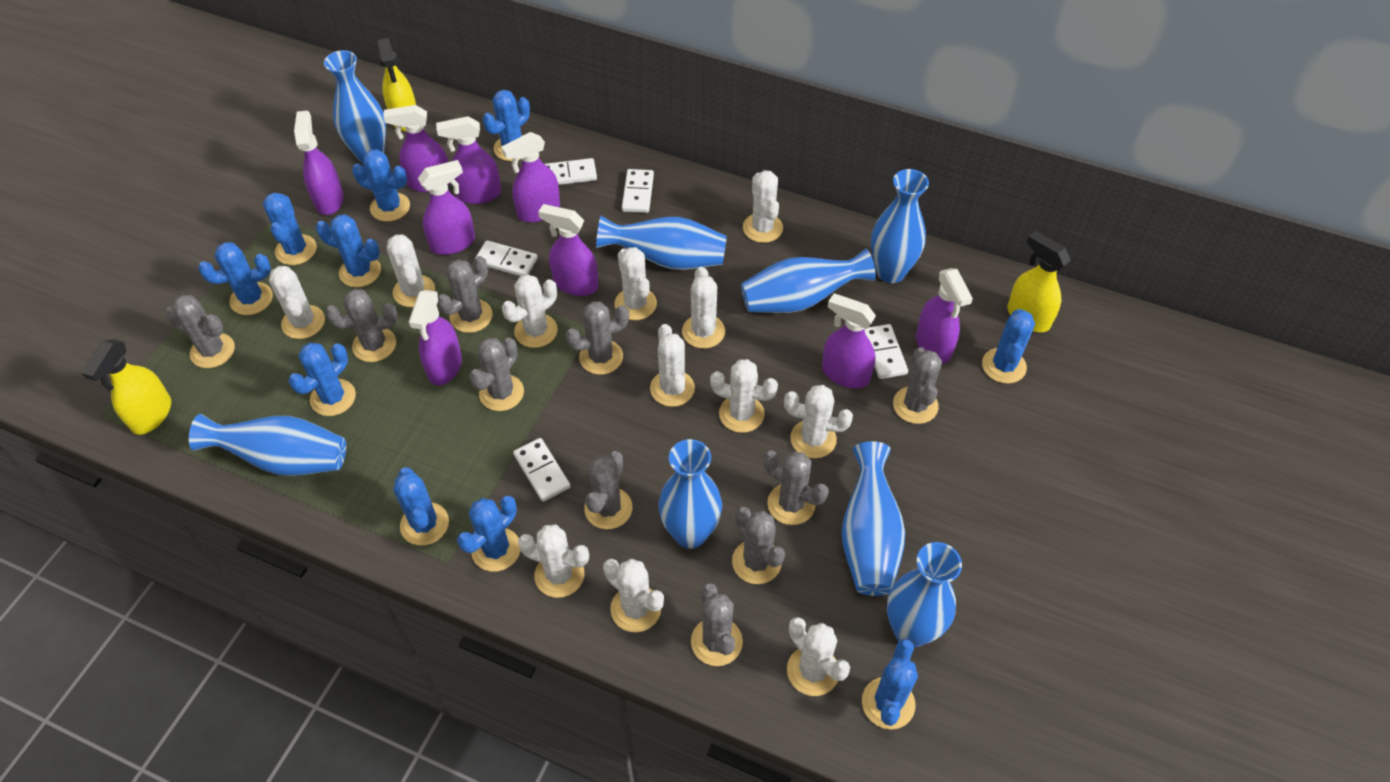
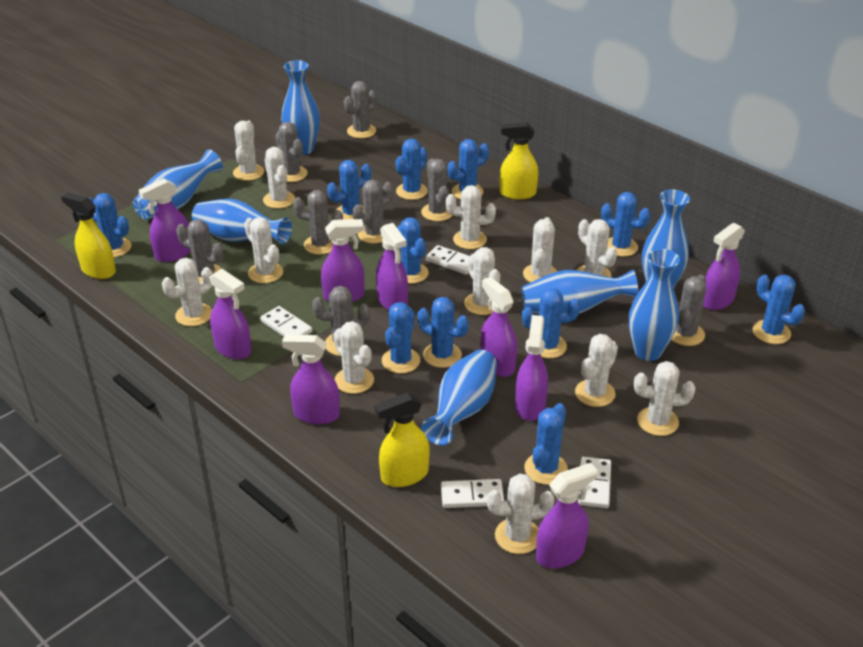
blue cactus: 10 -> 11
blue vase: 8 -> 7
grey cactus: 10 -> 8
white domino: 5 -> 4

